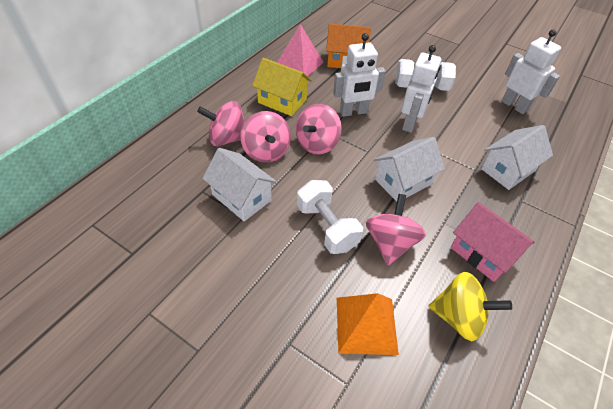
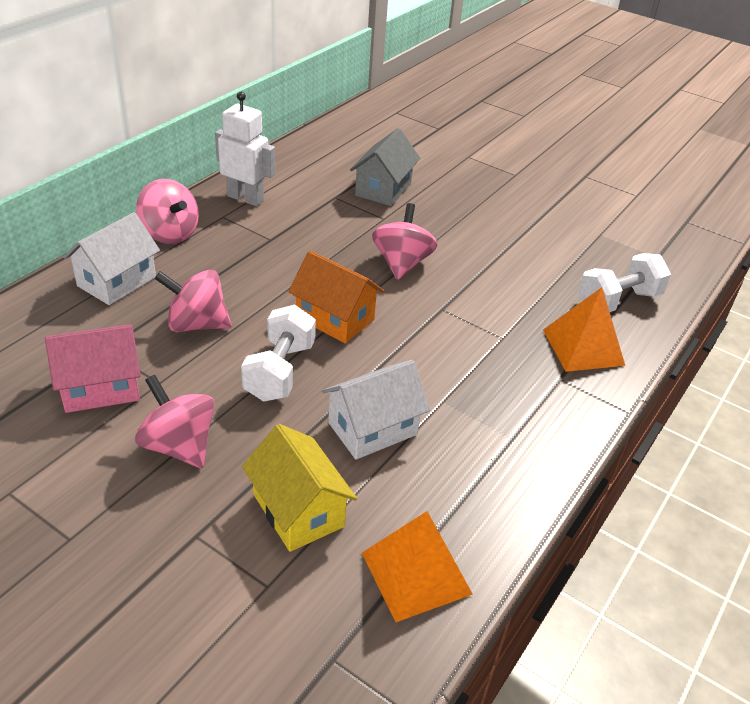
grey house: 0 -> 1
orange pyramid: 1 -> 2
pink pyramid: 1 -> 0
white house: 3 -> 2
white robot: 3 -> 1
yellow spinning top: 1 -> 0

